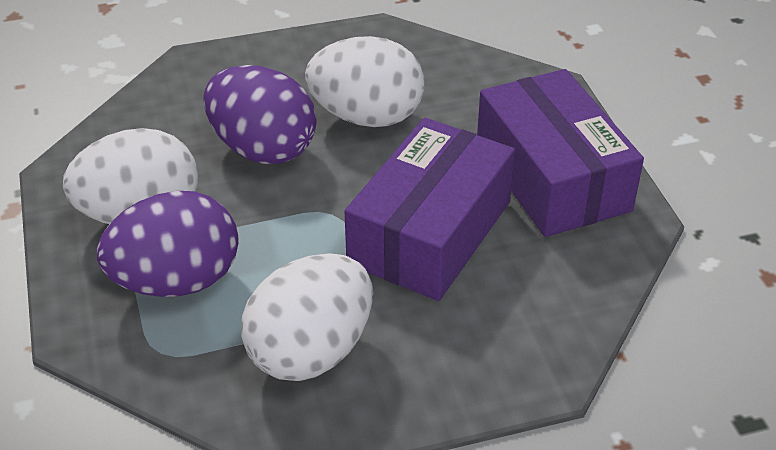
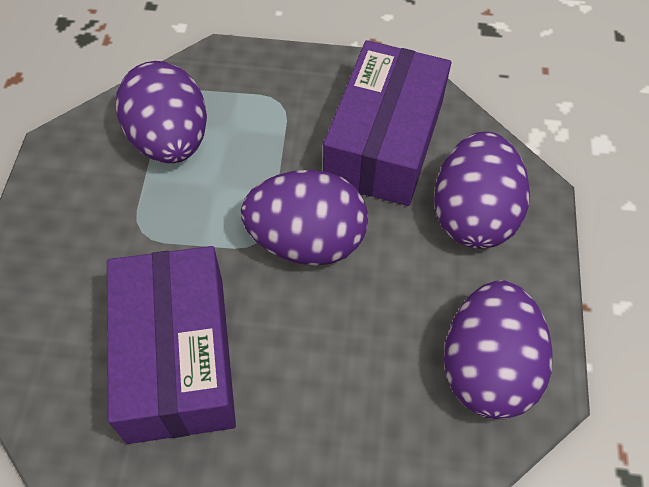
purple egg: 2 -> 4
white egg: 3 -> 0

